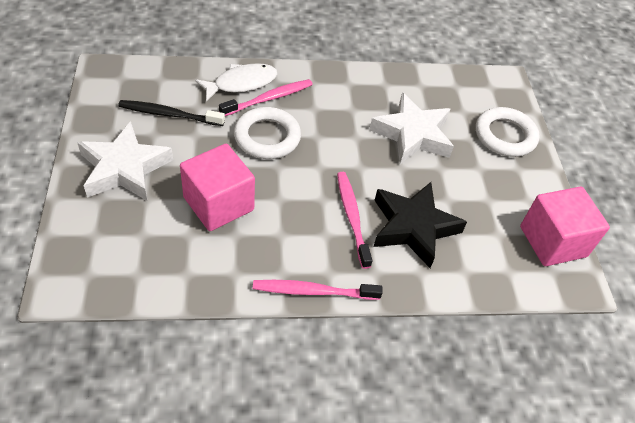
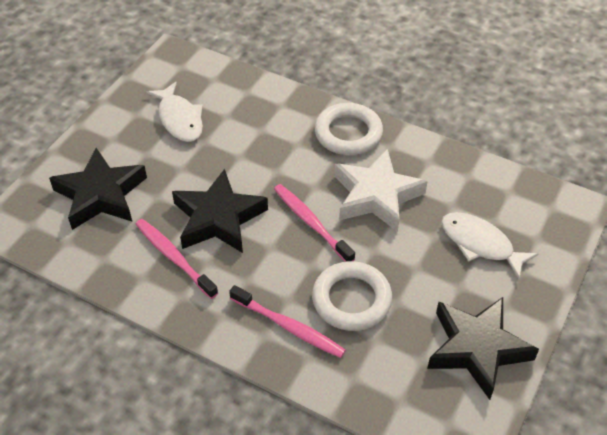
black star: 1 -> 3
black toothbrush: 1 -> 0
pink cube: 2 -> 0
white fish: 1 -> 2
white star: 2 -> 1

